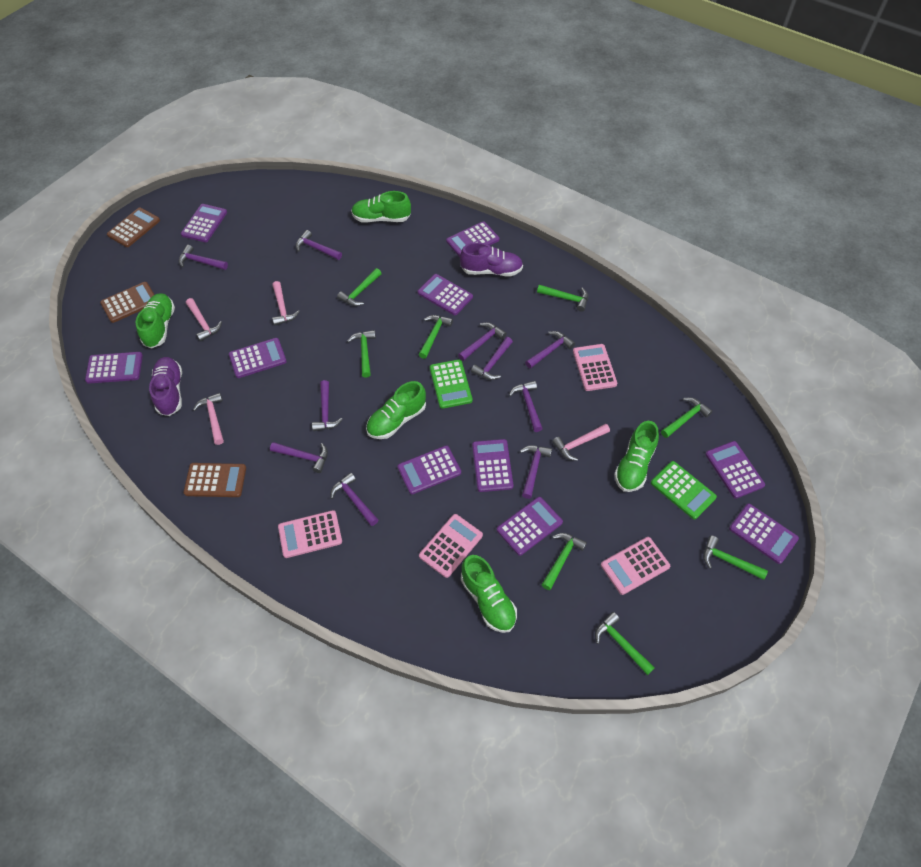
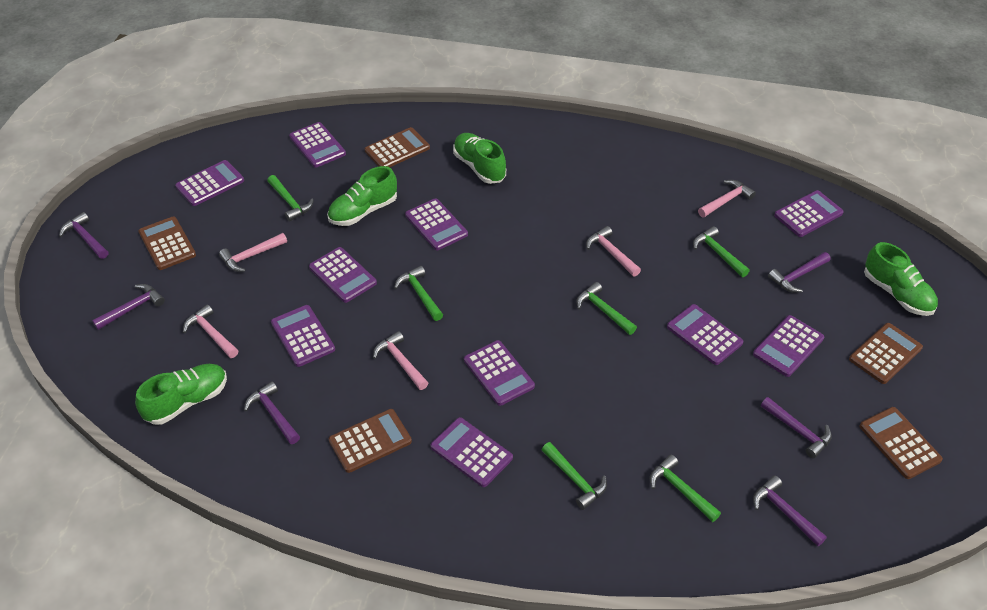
brown calculator: 3 -> 5
green calculator: 2 -> 0
green hammer: 8 -> 6
green shoe: 5 -> 4
pink calculator: 4 -> 0
pink hammer: 4 -> 5
purple hammer: 10 -> 6
purple shoe: 2 -> 0

